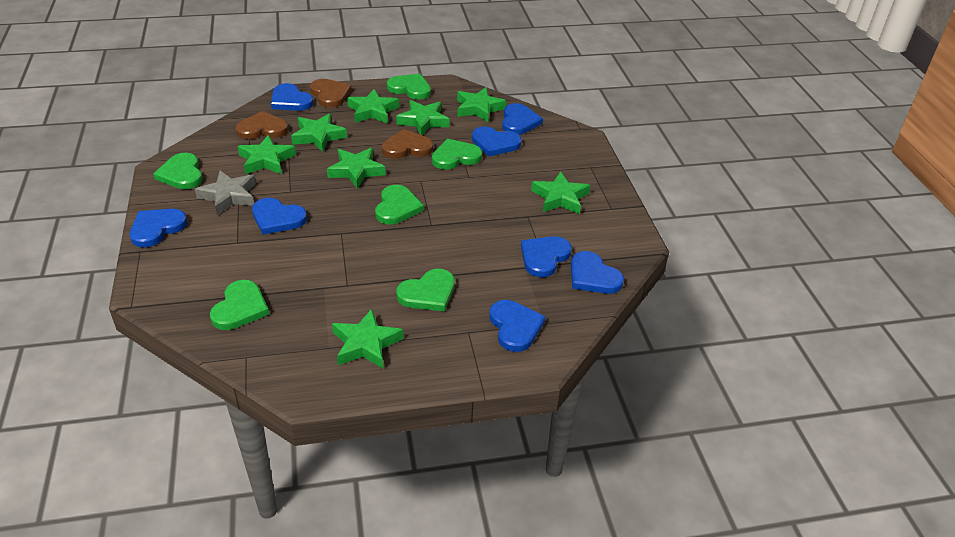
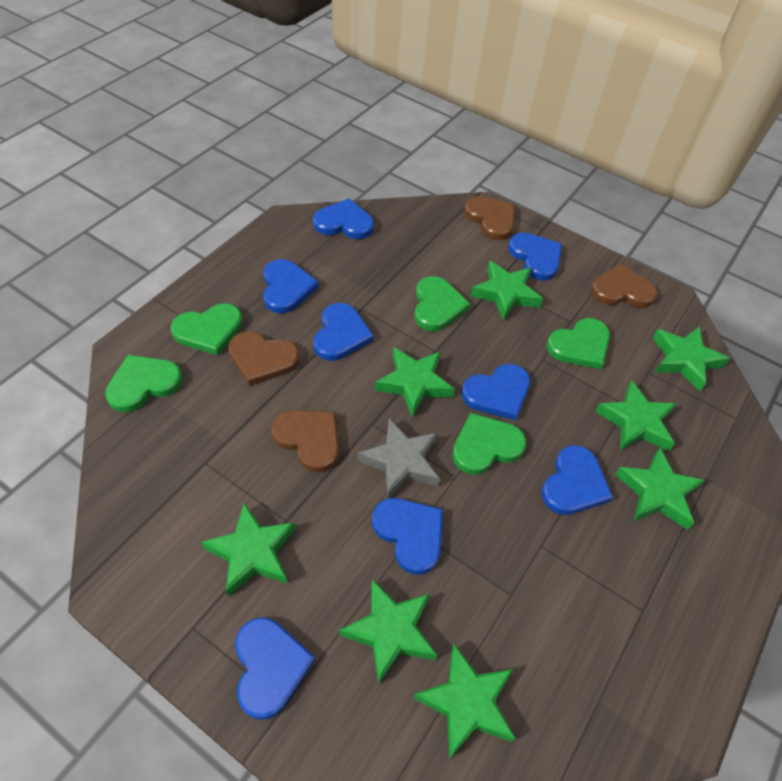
brown heart: 3 -> 4
green heart: 6 -> 5

